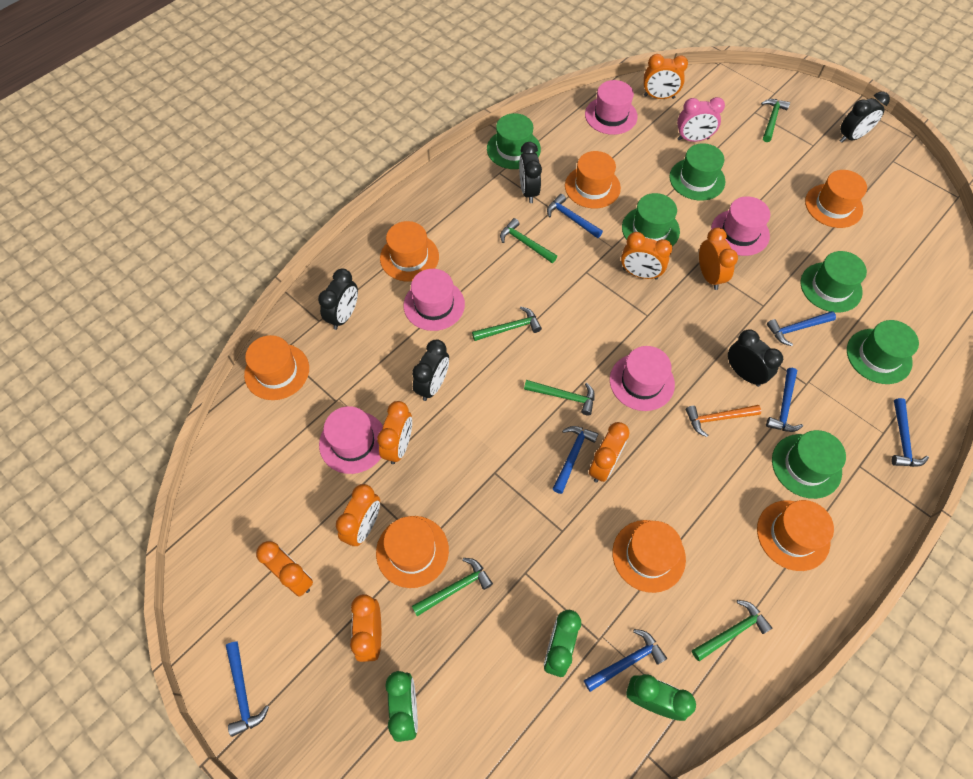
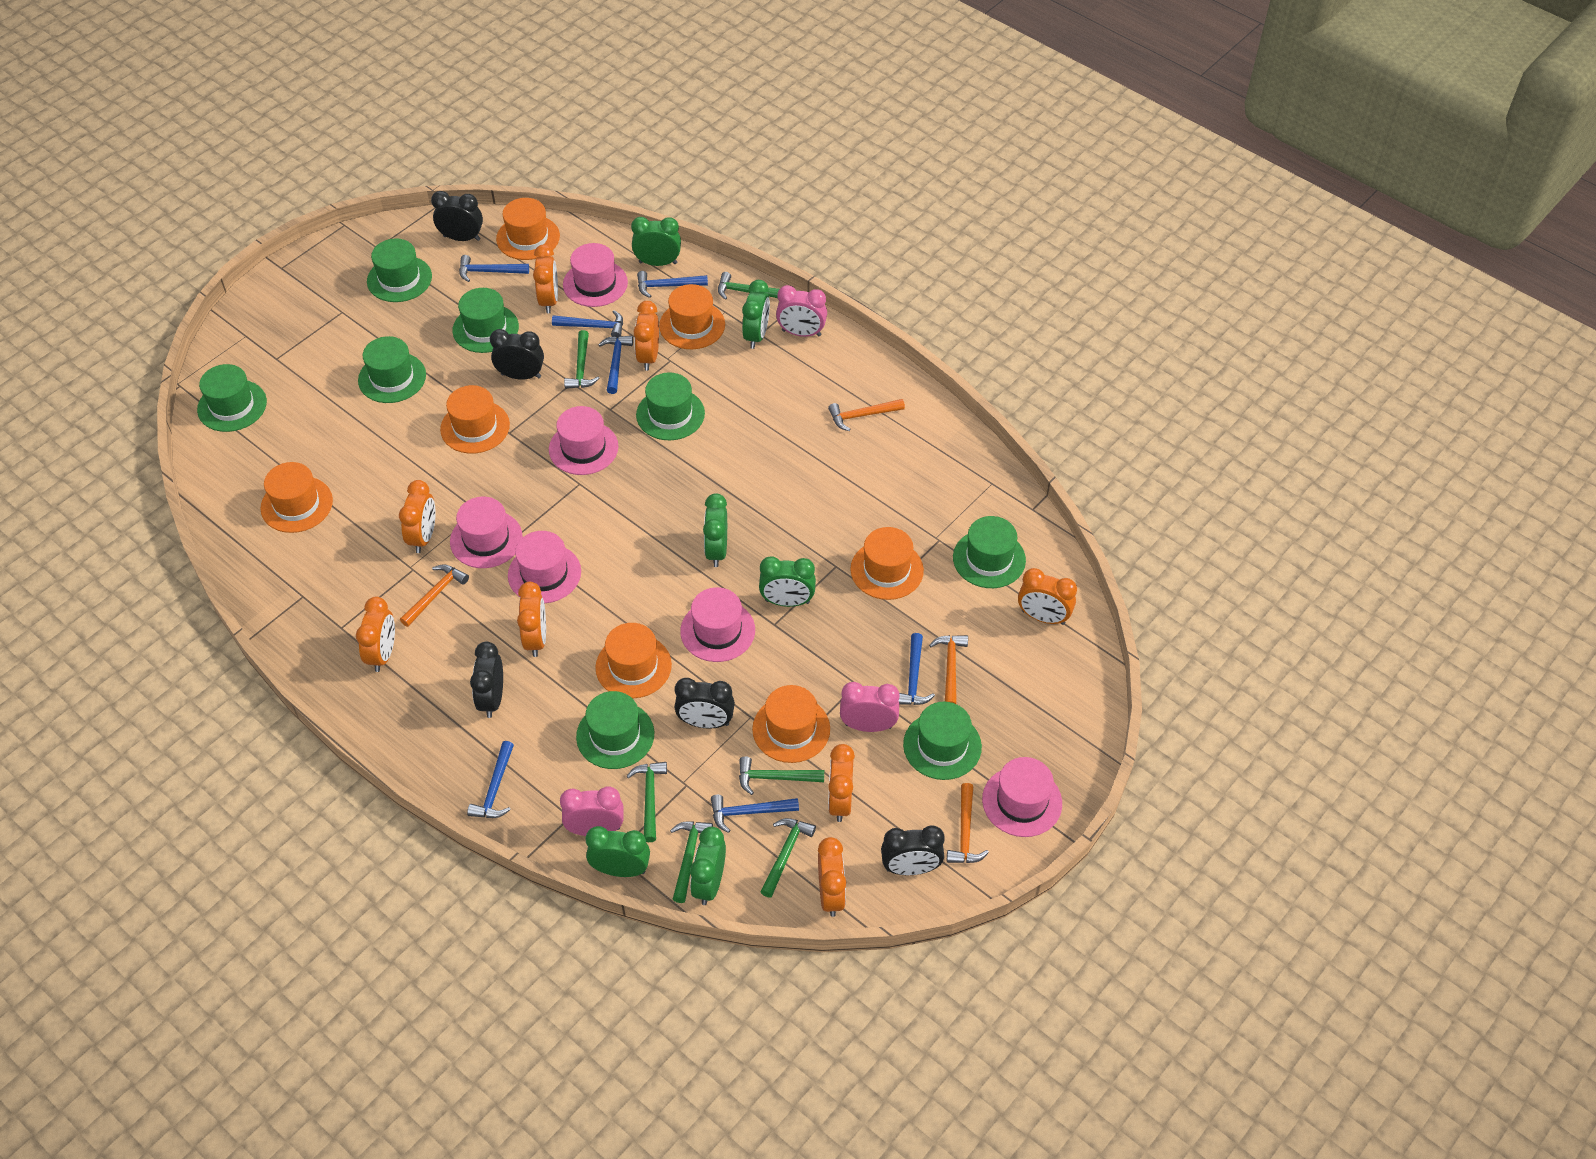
green clock: 3 -> 6
green hat: 6 -> 8
orange hammer: 1 -> 4
pink clock: 1 -> 3
pink hat: 5 -> 6

